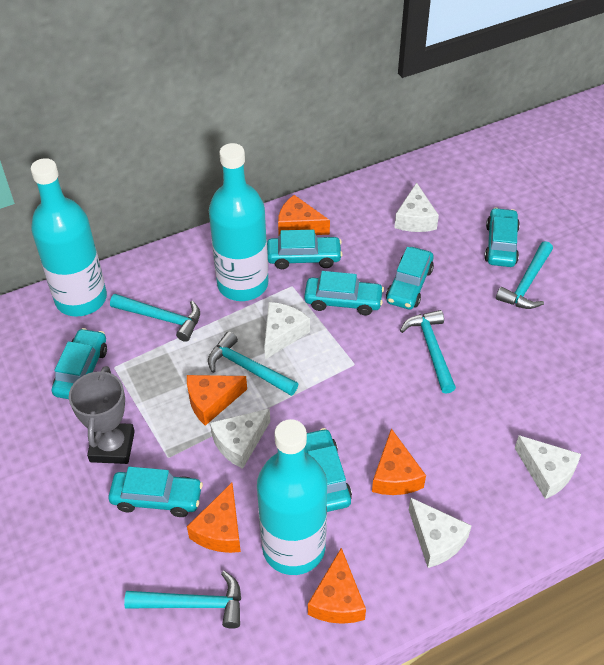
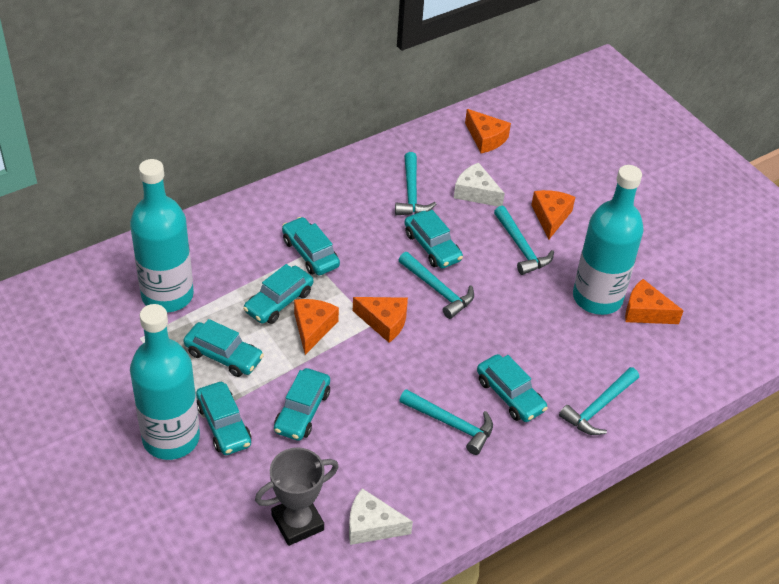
white cheese: 5 -> 2

